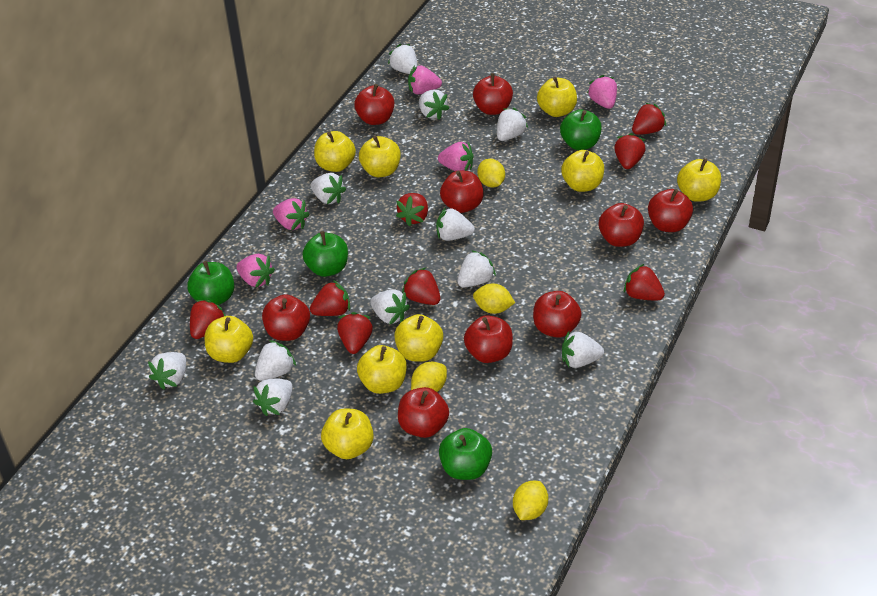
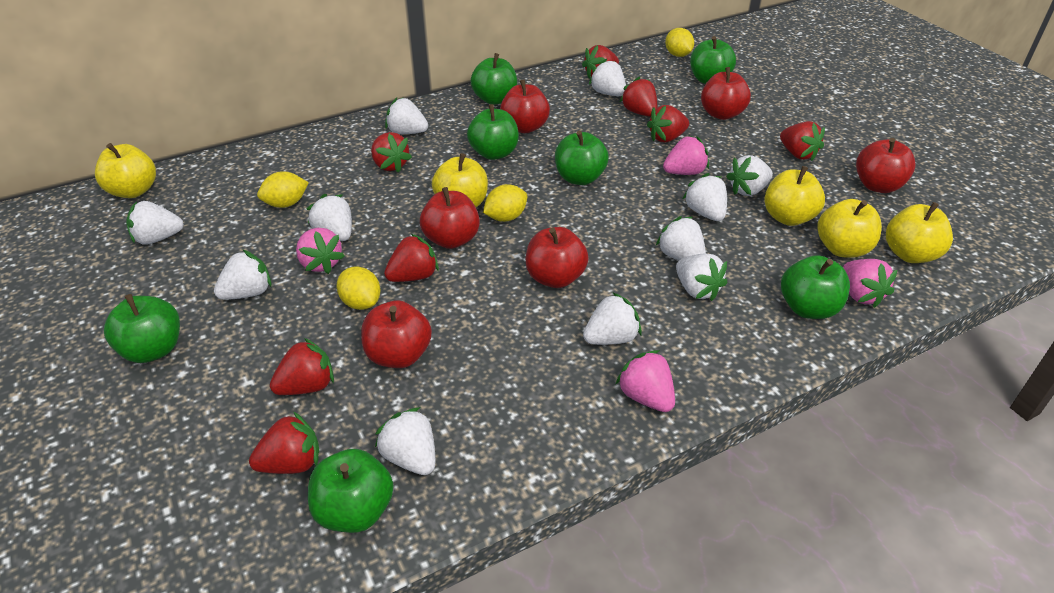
green apple: 4 -> 7
pink strawberry: 5 -> 4
red apple: 9 -> 6
yellow apple: 9 -> 5

